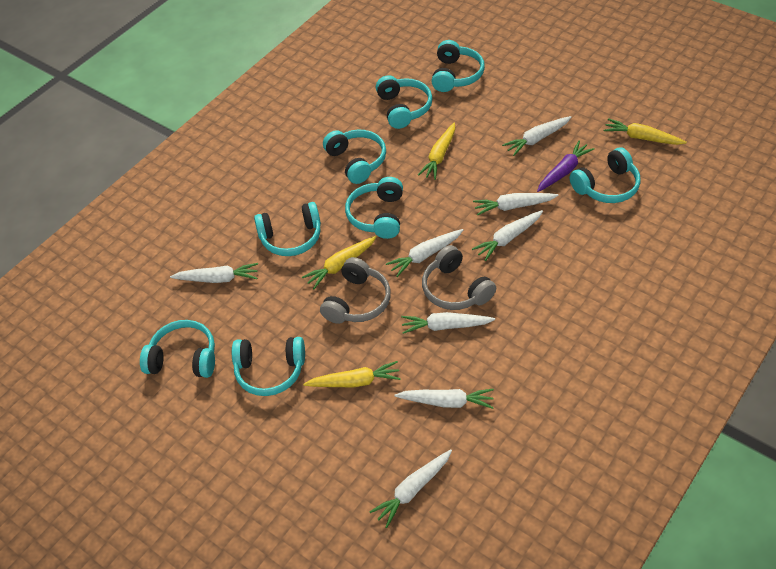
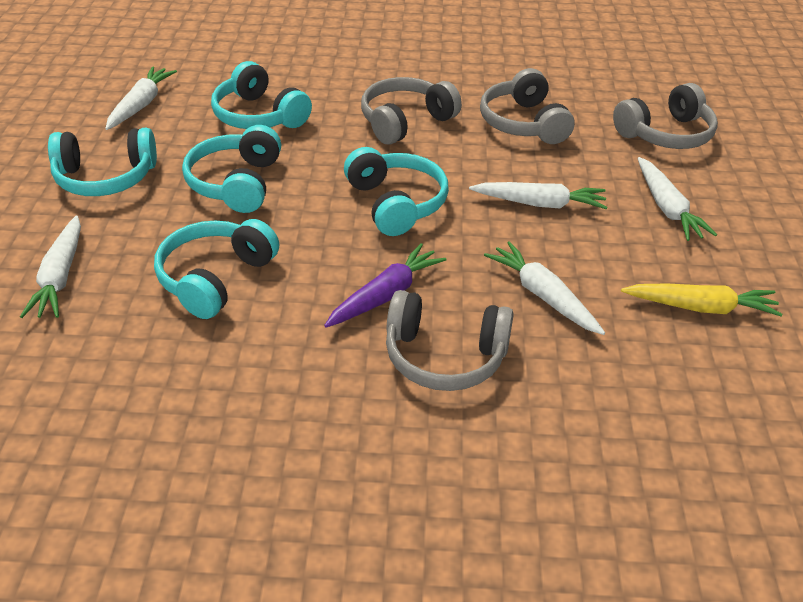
grey headphones: 2 -> 4
turquoise headphones: 8 -> 5
white carrot: 8 -> 5
yellow carrot: 4 -> 1

